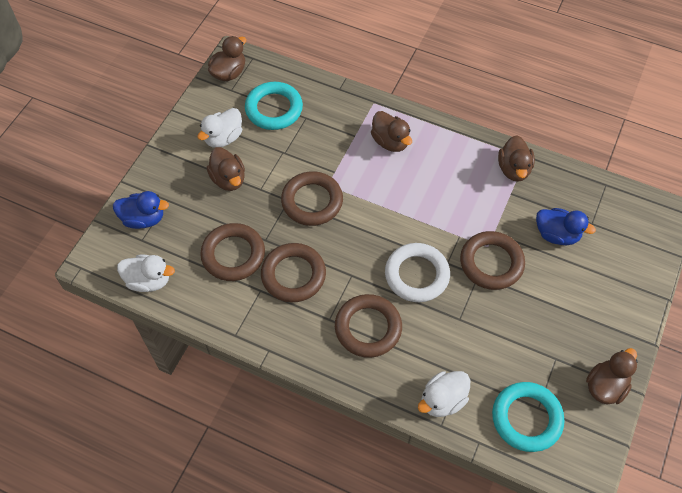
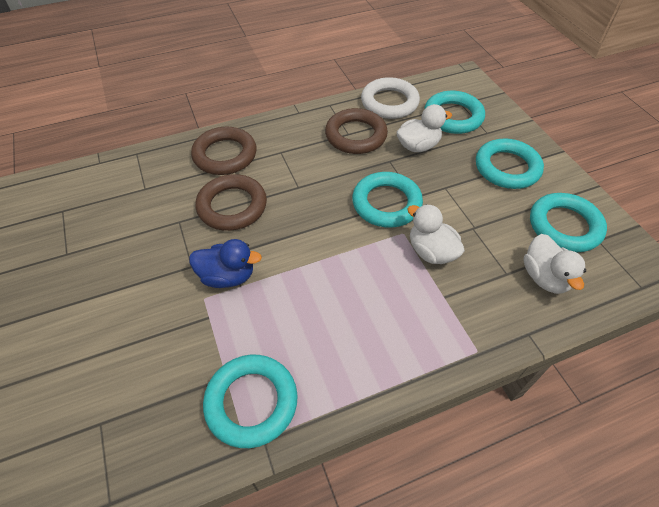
blue duck: 2 -> 1
brown duck: 5 -> 0
brown ring: 5 -> 3
turquoise ring: 2 -> 5

